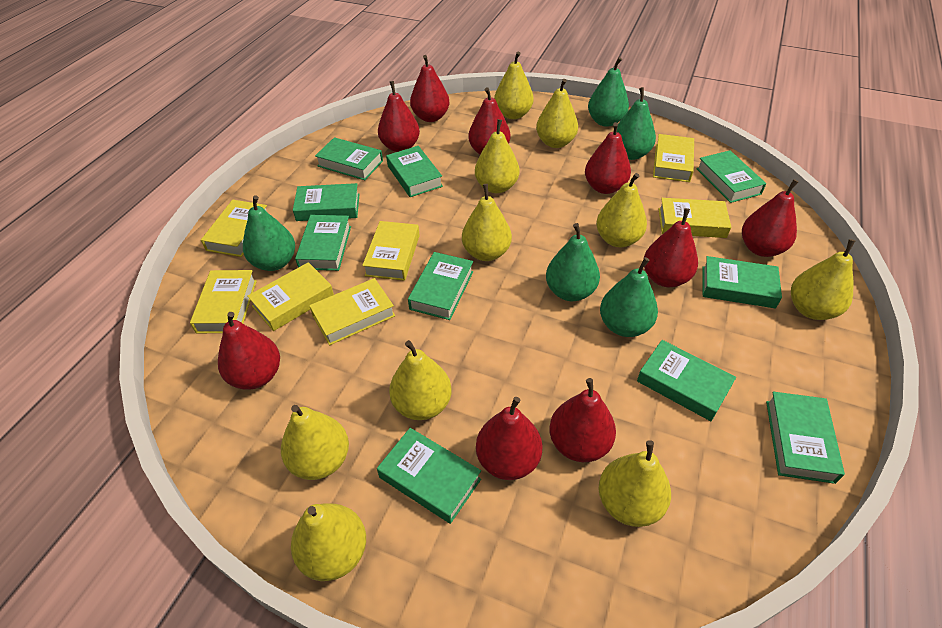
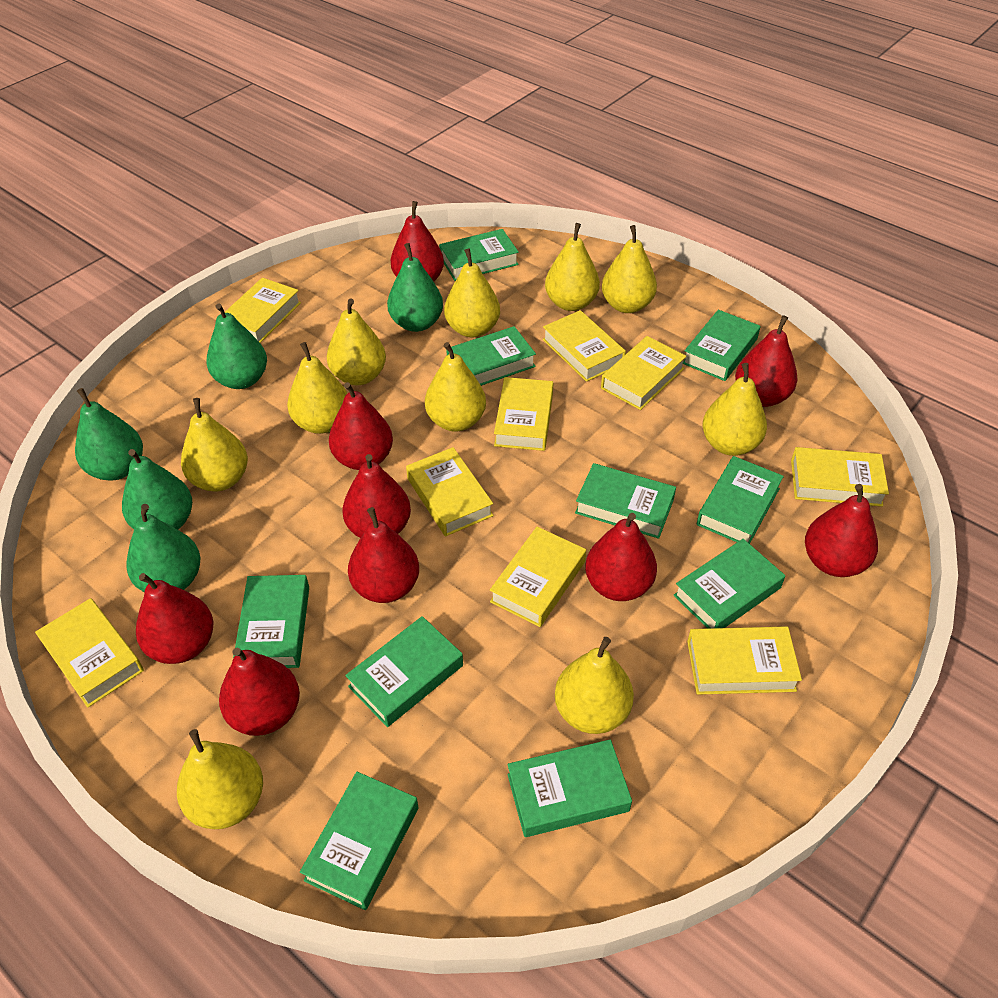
yellow book: 7 -> 9

